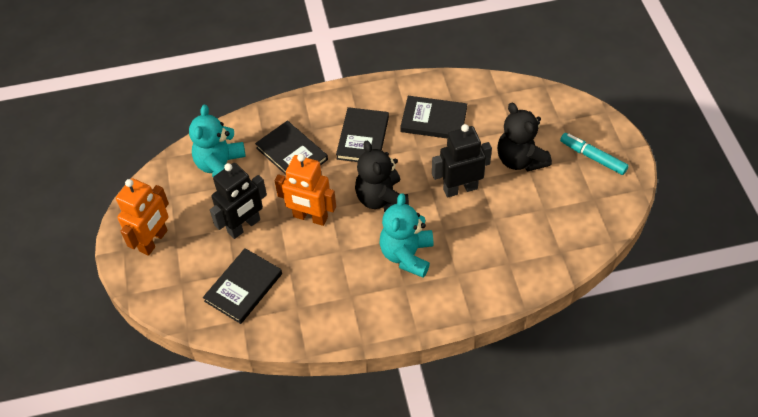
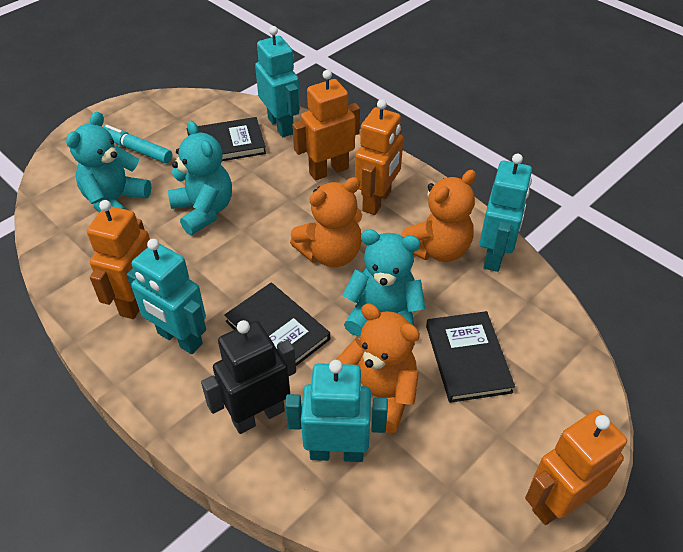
black book: 4 -> 3
black robot: 2 -> 1
black teddy bear: 2 -> 0
orange robot: 2 -> 4
orange teddy bear: 0 -> 3
turquoise robot: 0 -> 4
turquoise teddy bear: 2 -> 3

